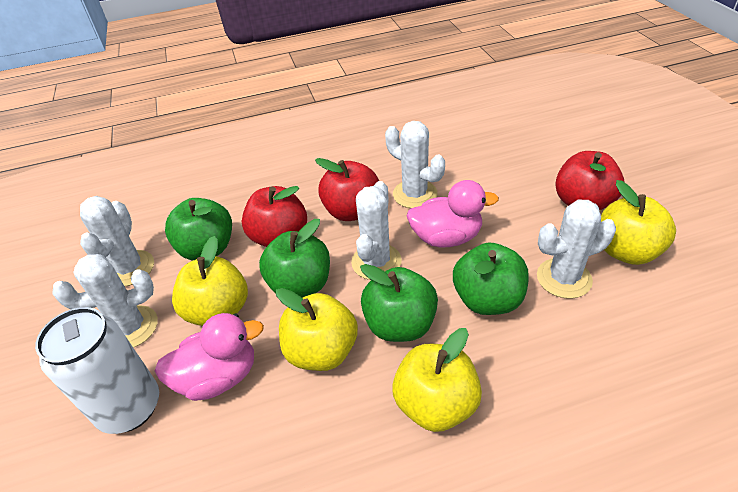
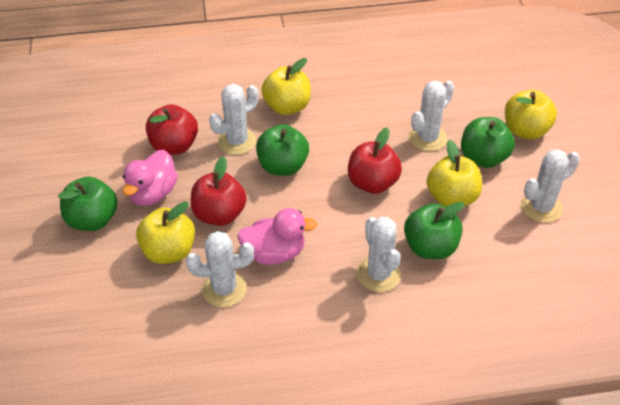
white can: 1 -> 0

